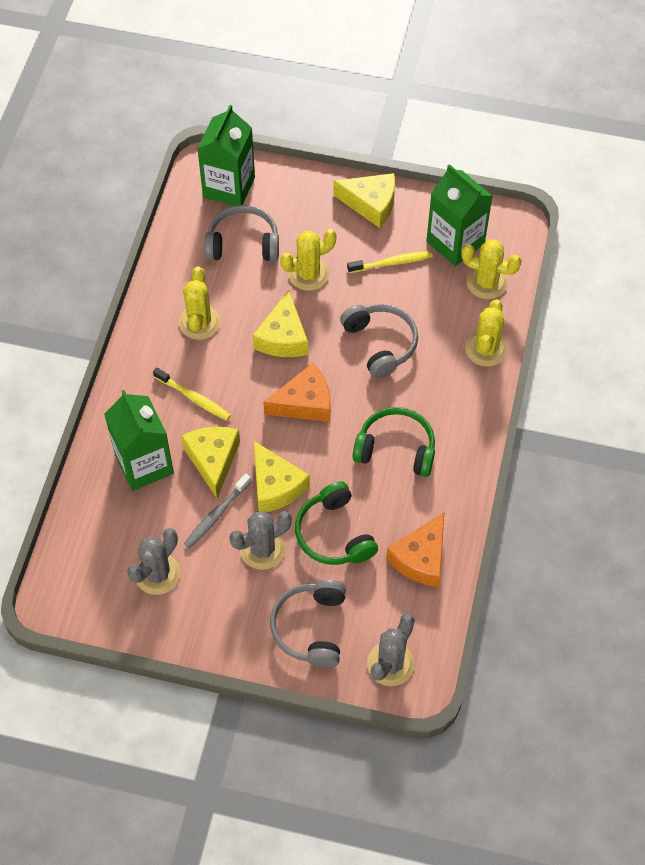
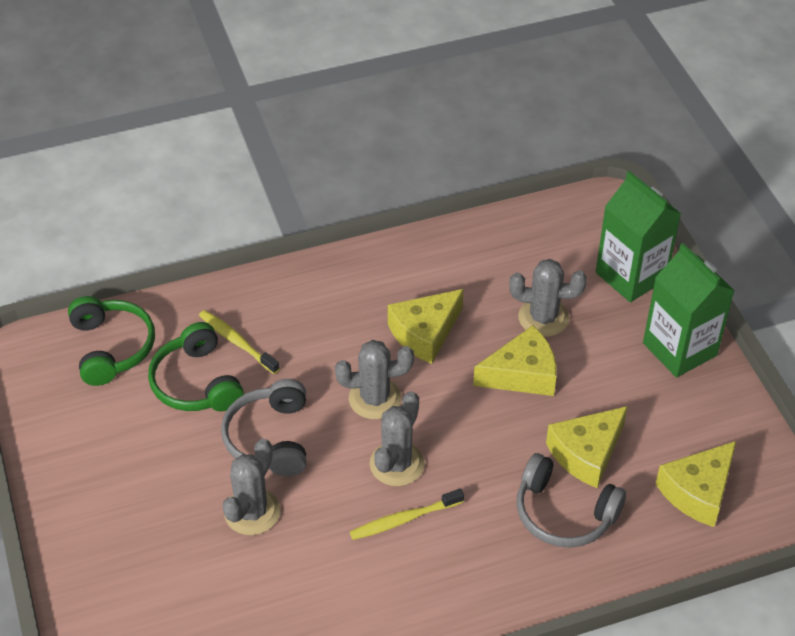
green carton: 3 -> 2
grey cactus: 3 -> 4
grey headphones: 3 -> 2
grey toothbrush: 1 -> 0
orange cheese: 2 -> 0
yellow cactus: 4 -> 0

